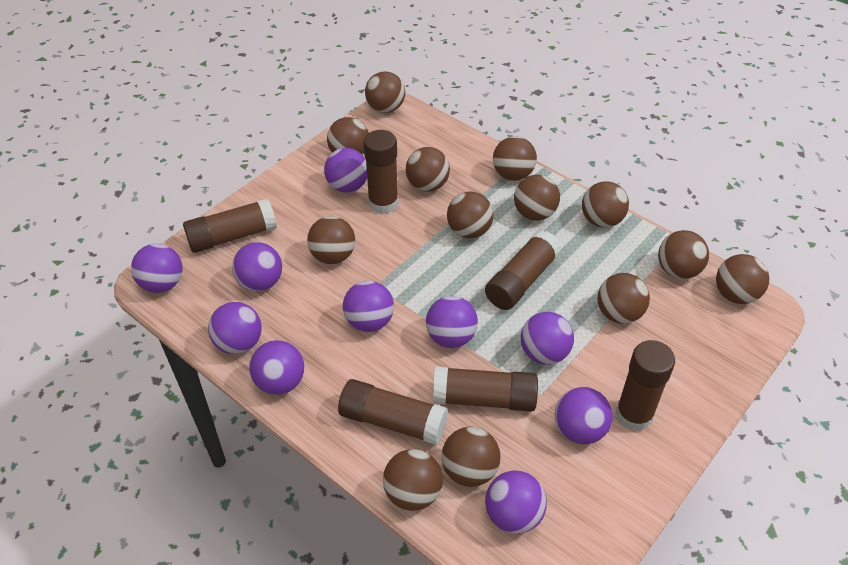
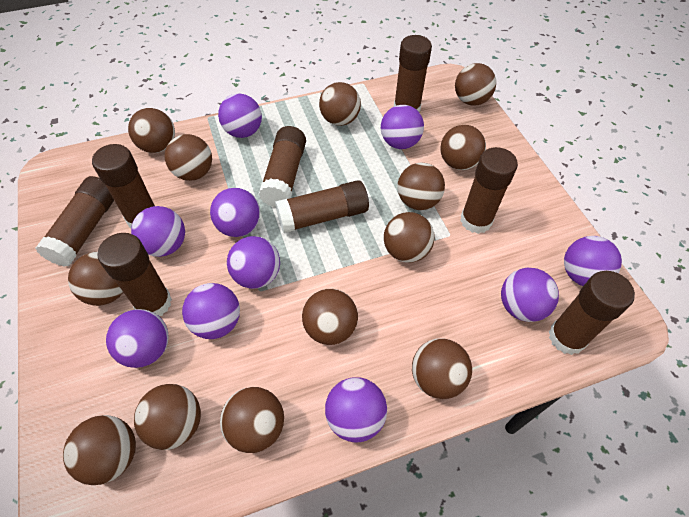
brown glue stick: 6 -> 8

